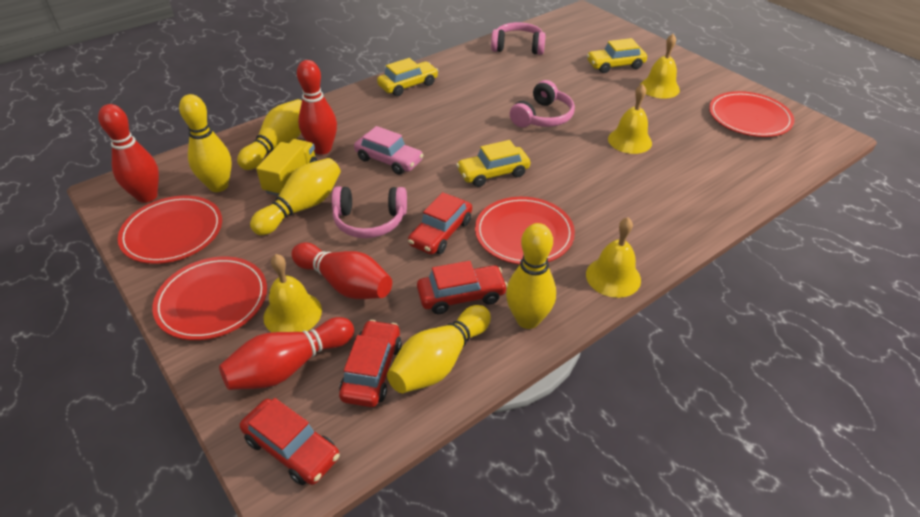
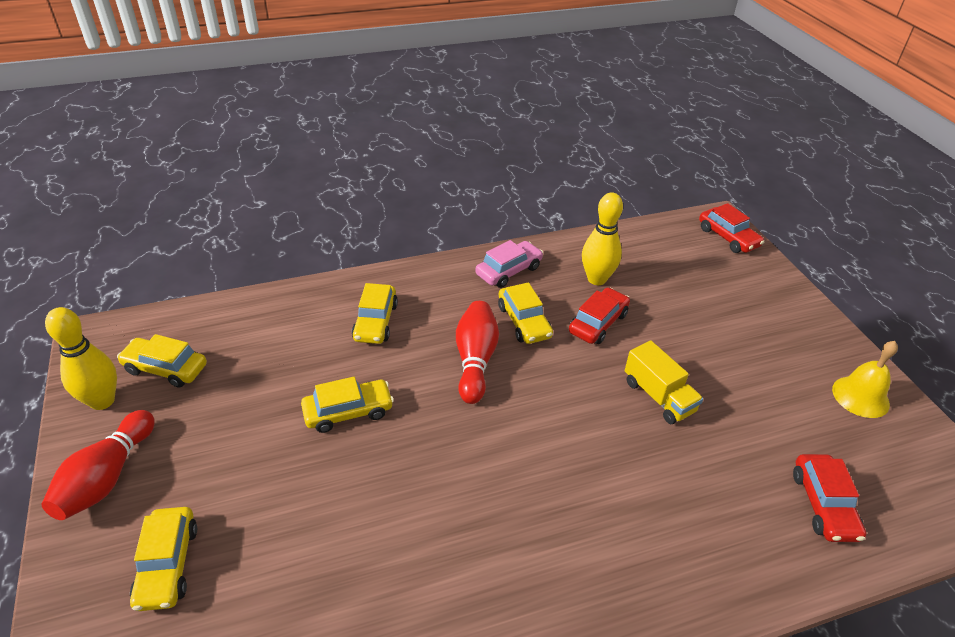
pink headphones: 3 -> 0
red bowling pin: 4 -> 2
red car: 4 -> 3
red plate: 4 -> 0
yellow bell: 4 -> 1
yellow bowling pin: 5 -> 2
yellow car: 3 -> 5

